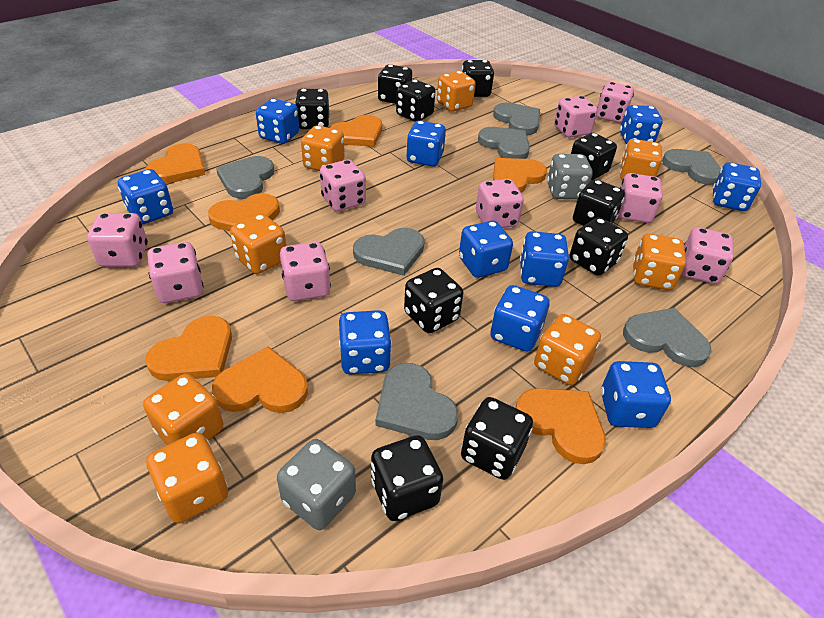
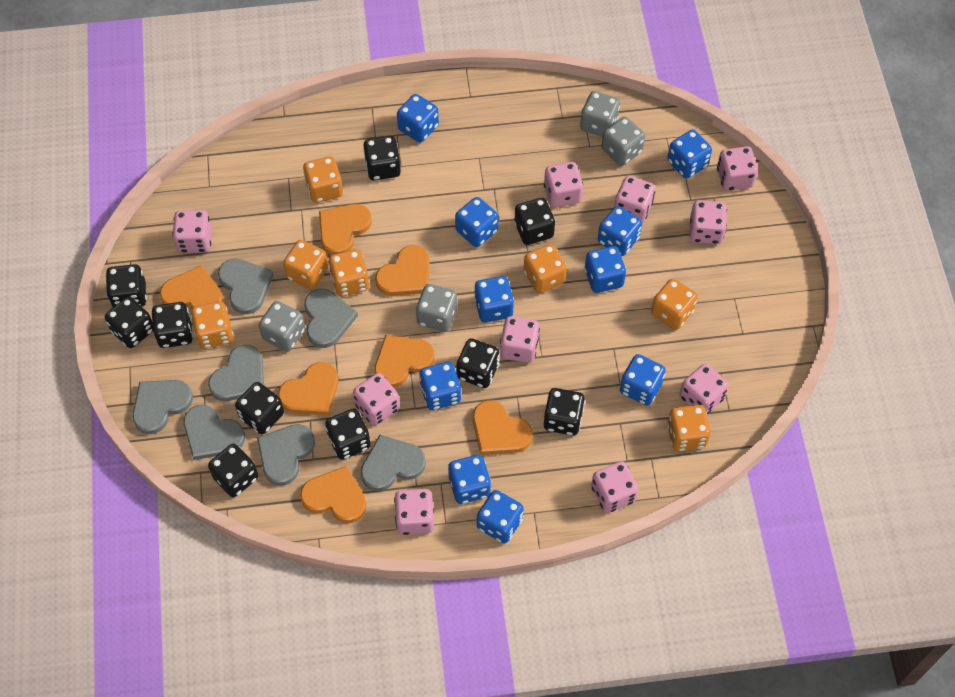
grey dice: 2 -> 4
orange dice: 8 -> 7
pink dice: 9 -> 10

